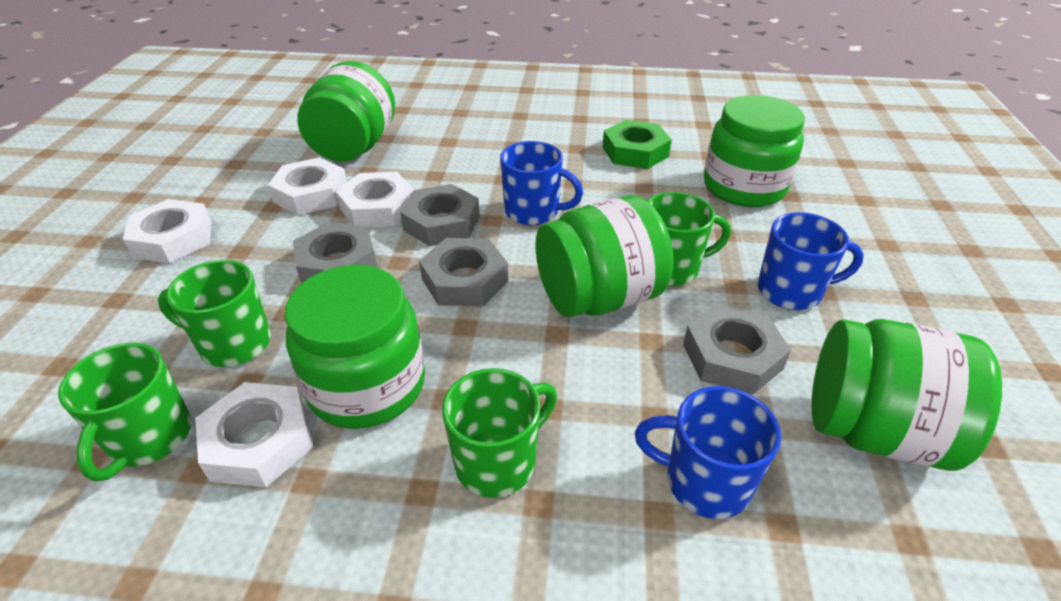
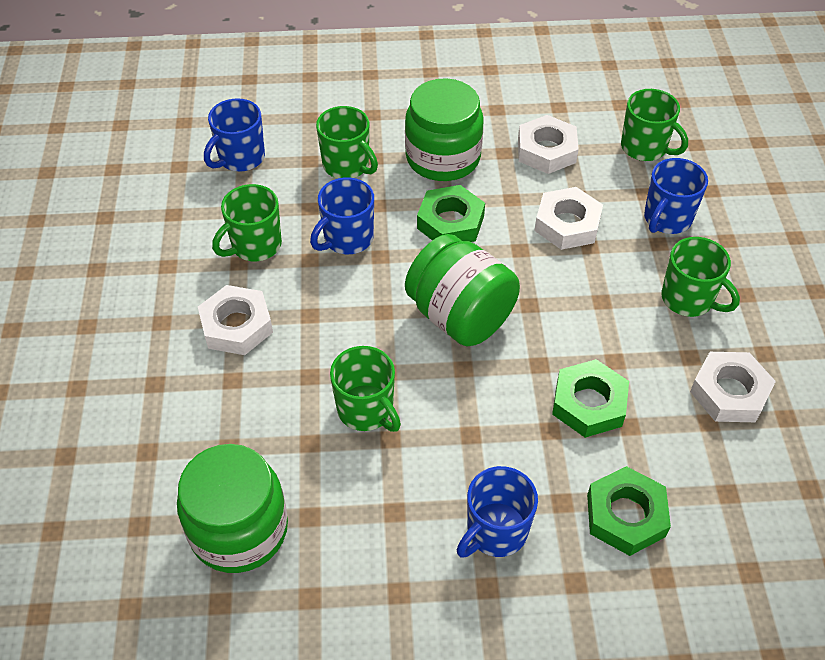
blue mug: 3 -> 4
green jar: 5 -> 3
green mug: 4 -> 5
green nut: 1 -> 3
grey nut: 4 -> 0

